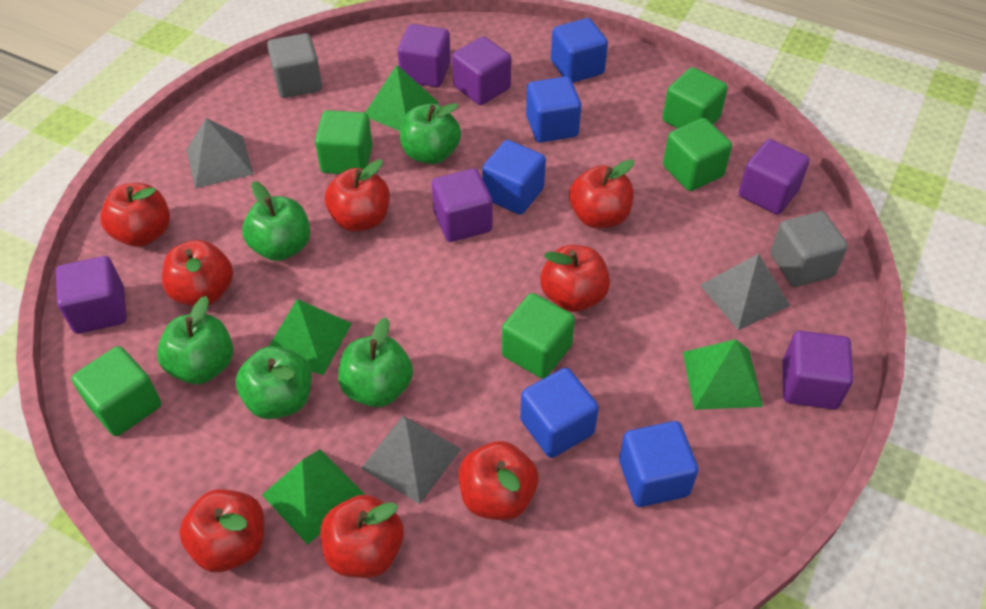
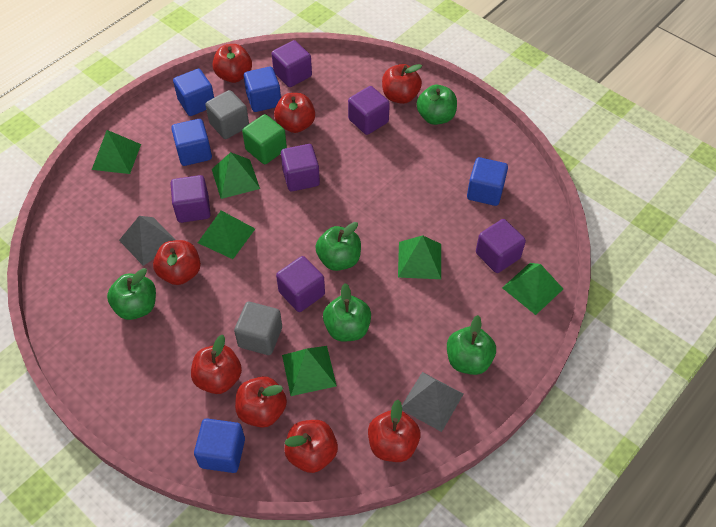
green cube: 5 -> 1
green pyramid: 4 -> 6
grey pyramid: 3 -> 2

